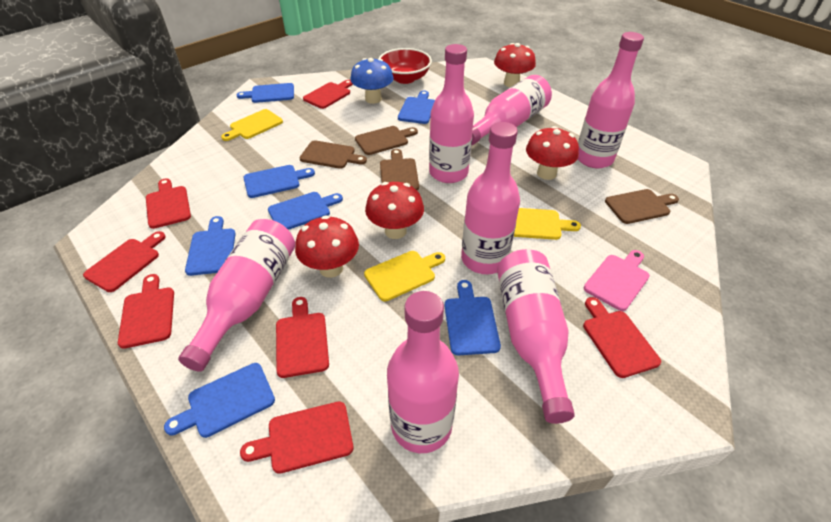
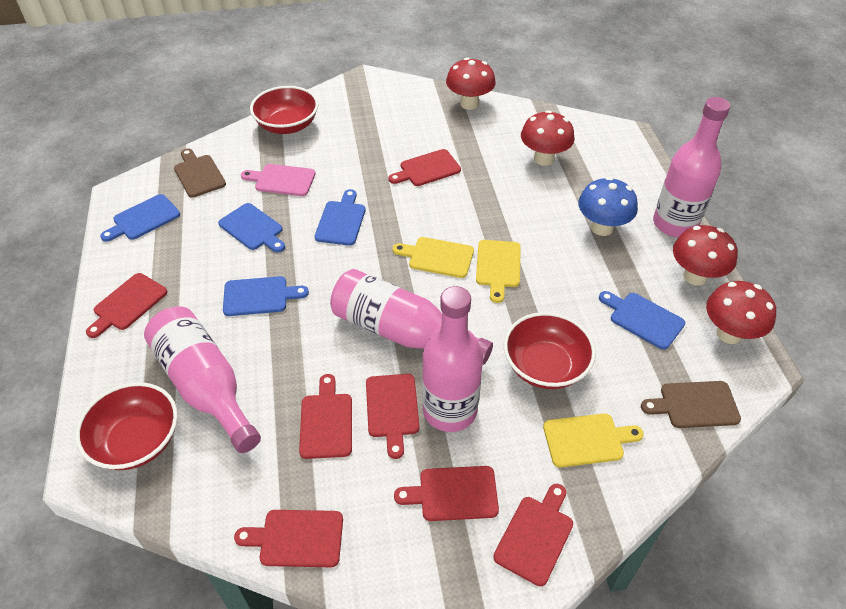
blue cutting board: 7 -> 5
brown cutting board: 4 -> 2
pink bottle: 7 -> 4
red bowl: 1 -> 3

